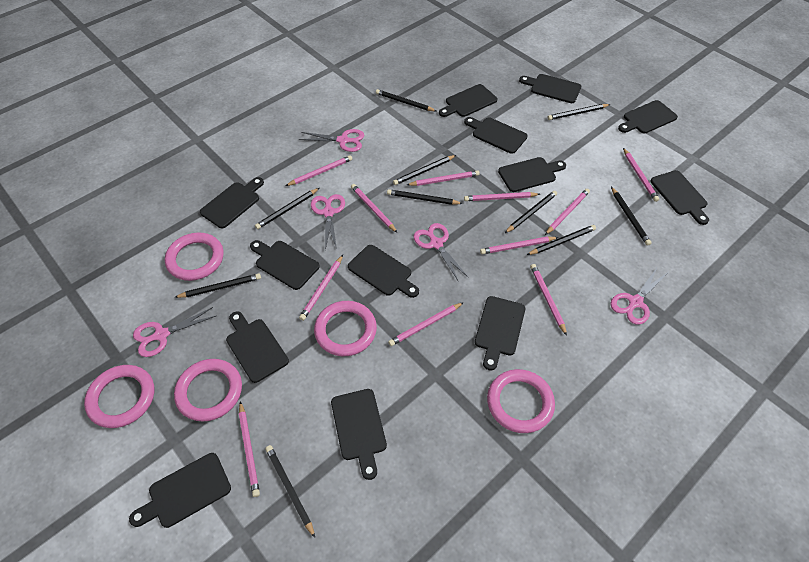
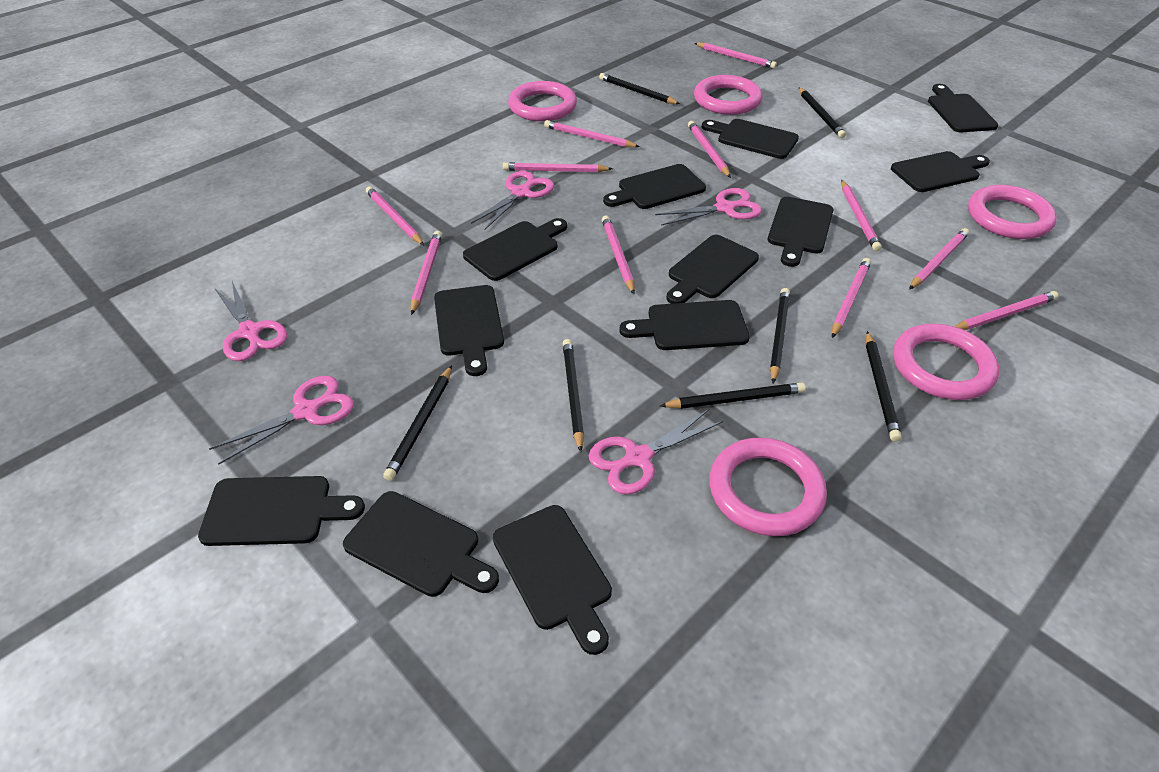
black cutting board: 13 -> 12
black pencil: 10 -> 7

